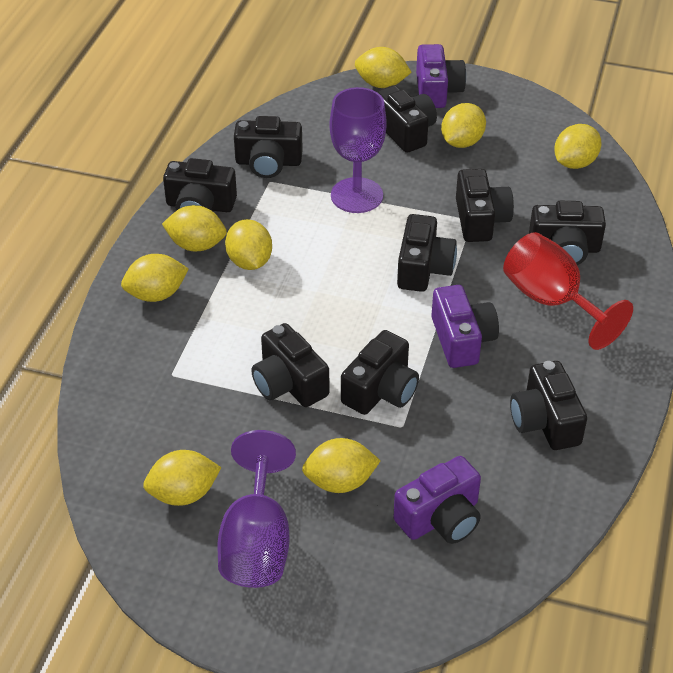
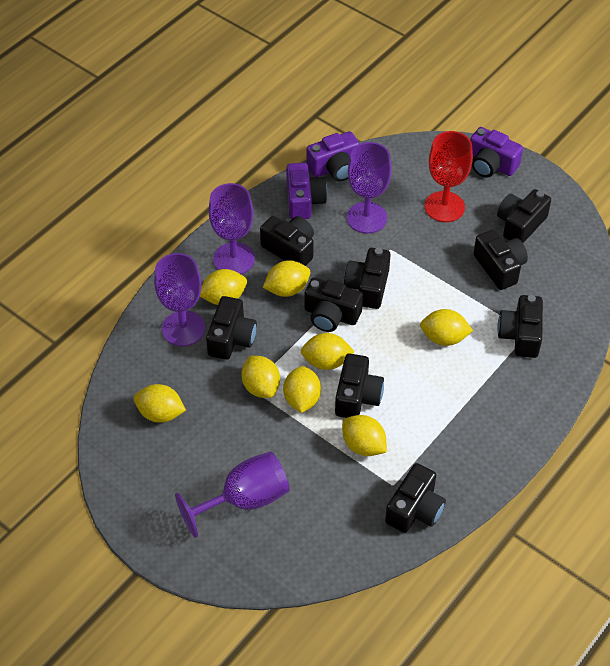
purple goblet: 2 -> 4

